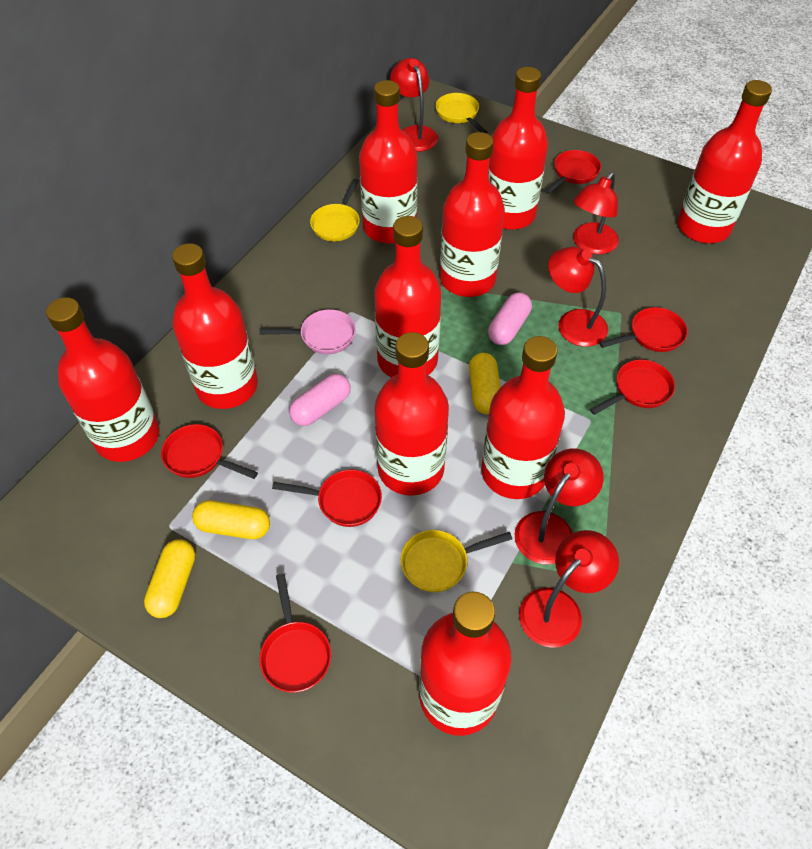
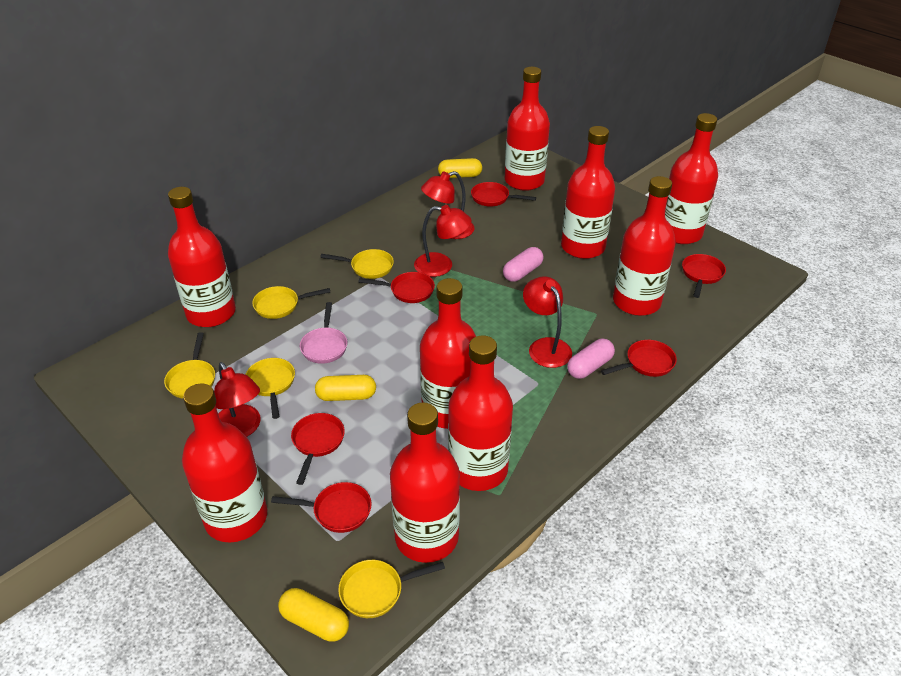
red bottle: 10 -> 9
red lamp: 5 -> 4
yellow pan: 3 -> 5

